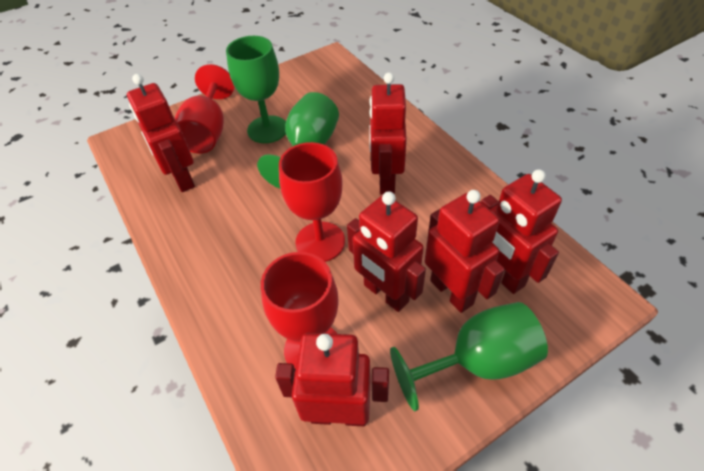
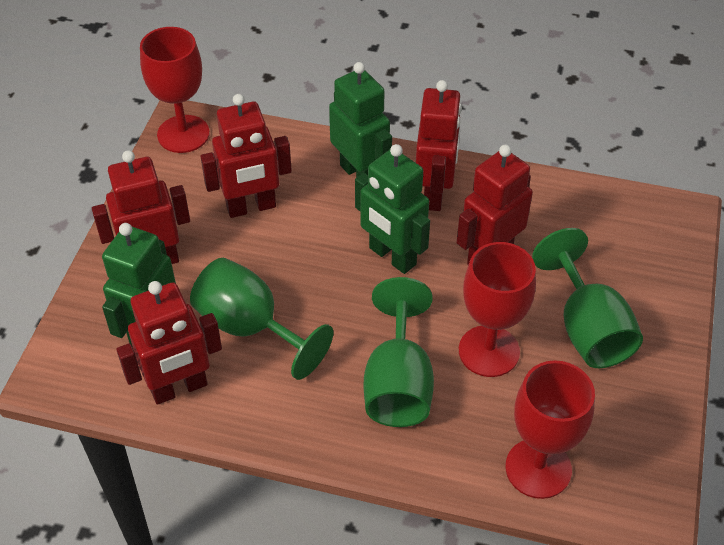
green robot: 0 -> 3
red robot: 6 -> 5

